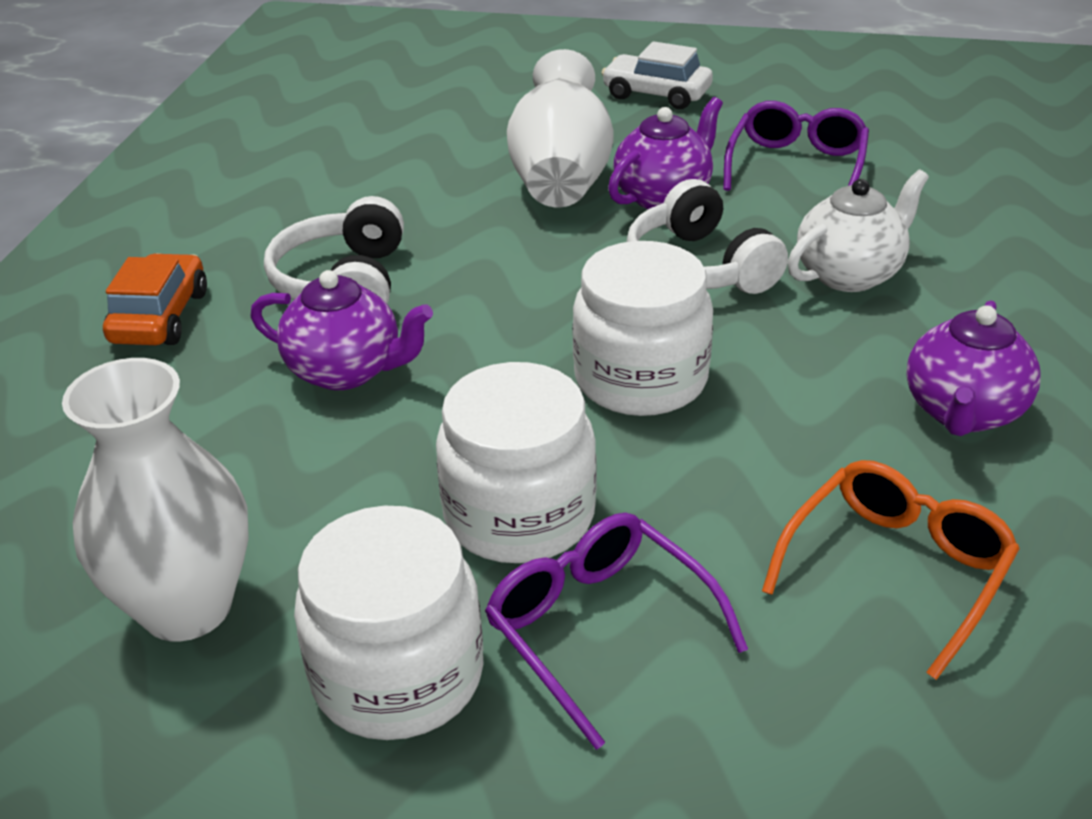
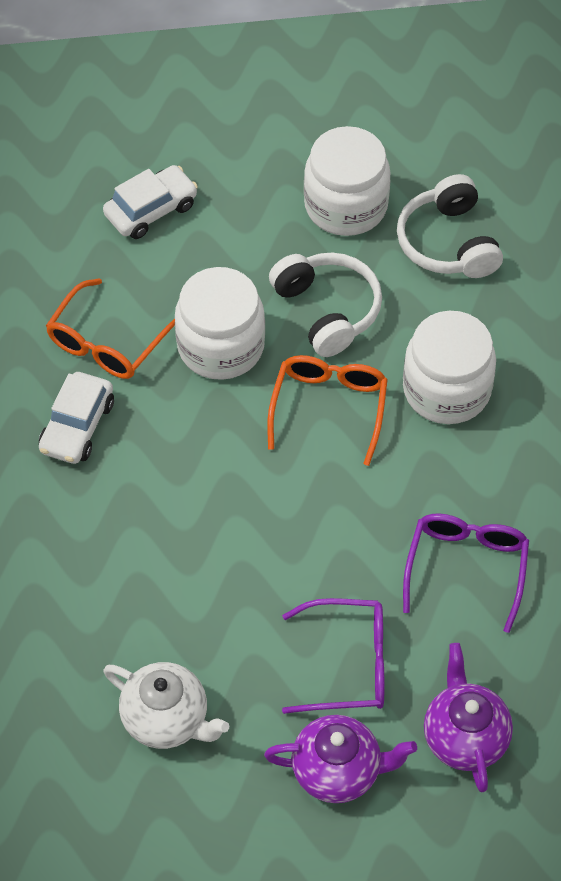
orange car: 1 -> 0
orange glasses: 1 -> 2
purple teapot: 3 -> 2
white car: 1 -> 2
white vase: 2 -> 0

